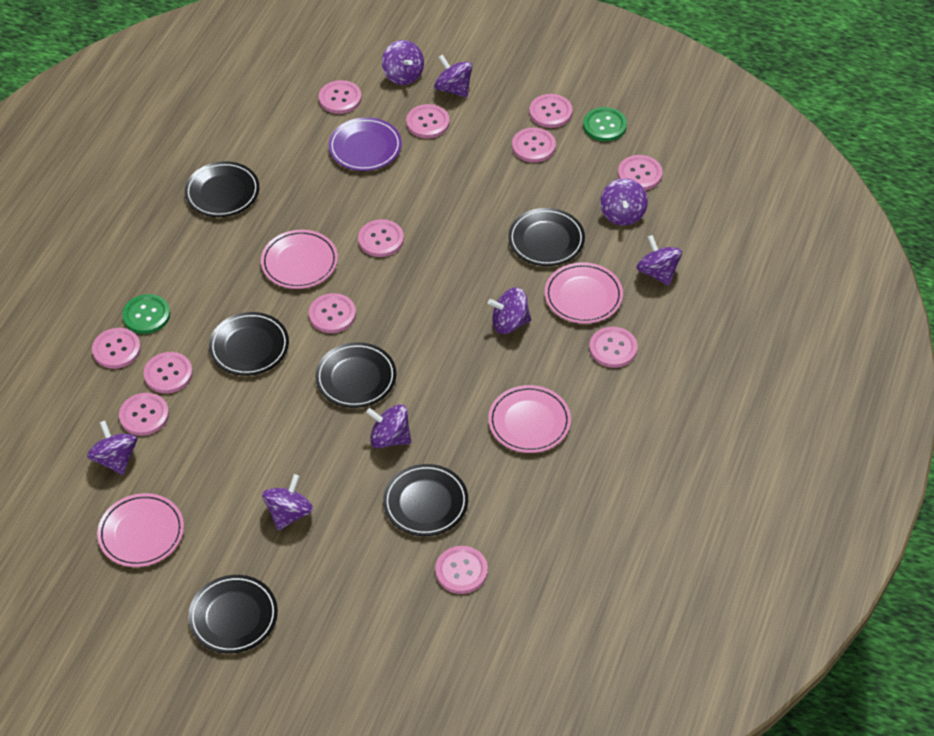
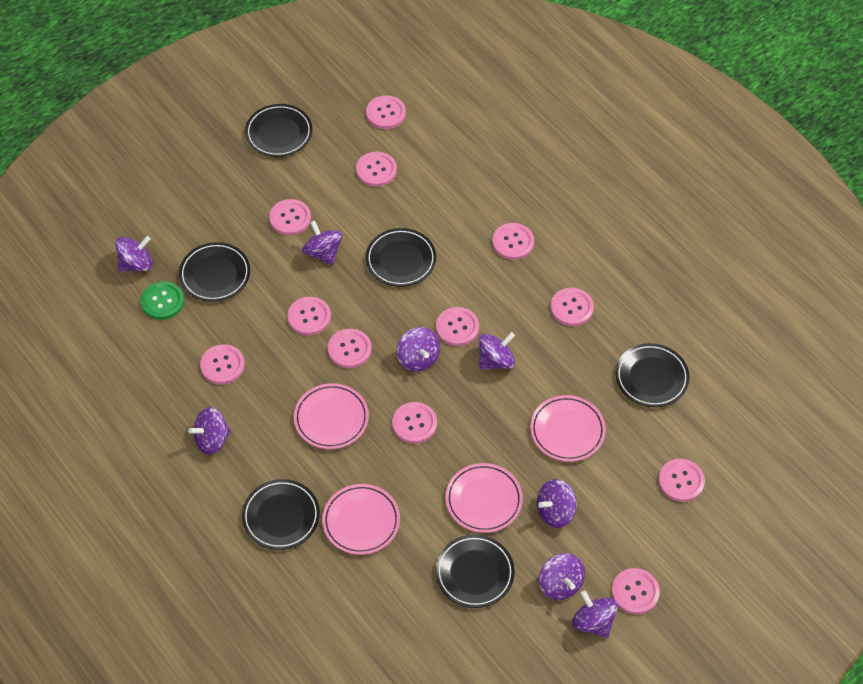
green button: 2 -> 1
purple plate: 1 -> 0

